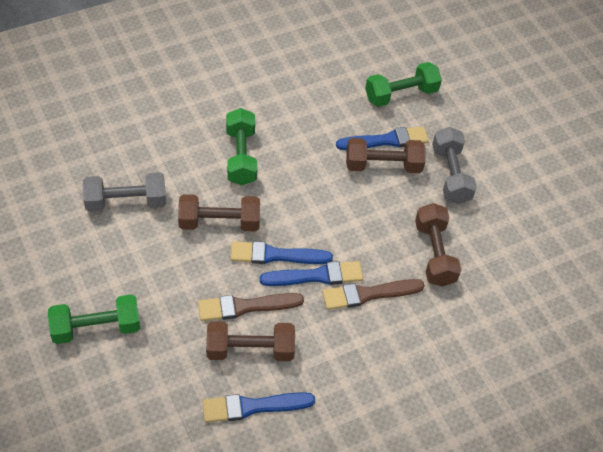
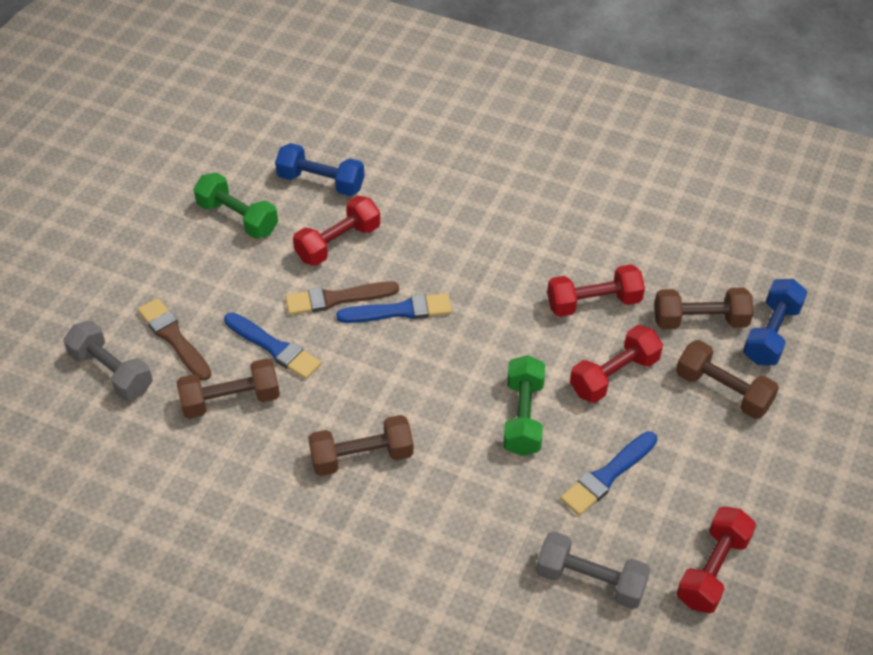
blue brush: 4 -> 3
blue dumbbell: 0 -> 2
green dumbbell: 3 -> 2
red dumbbell: 0 -> 4

